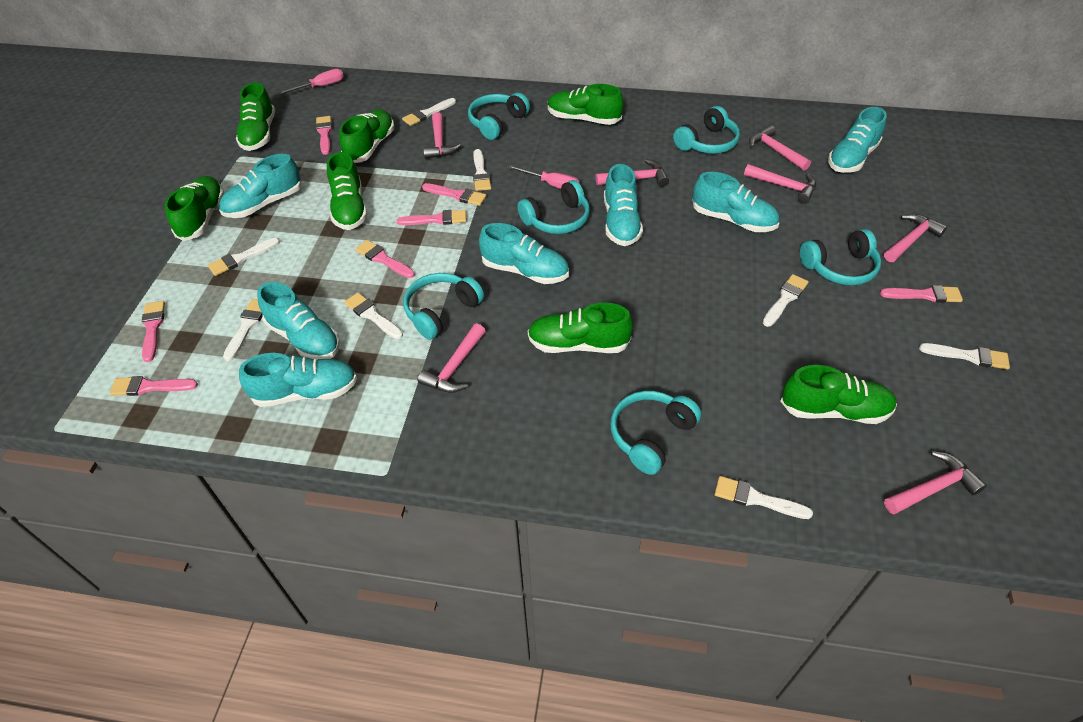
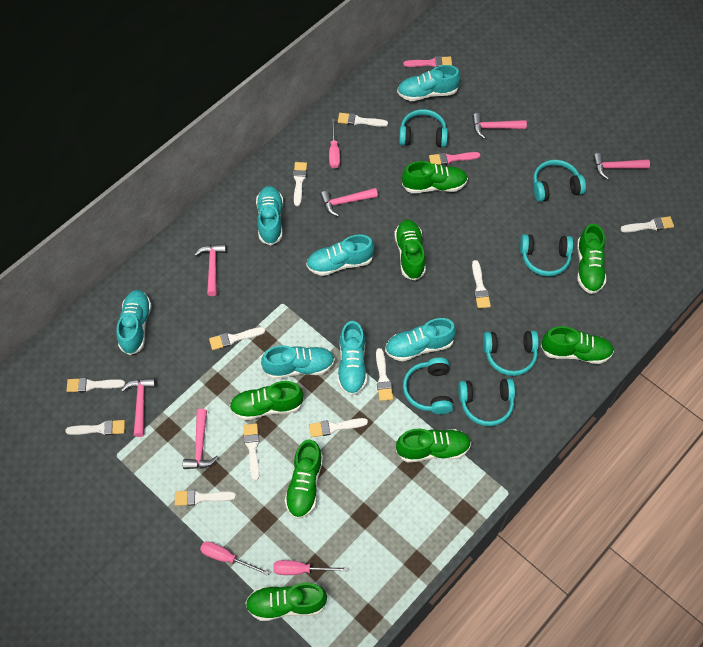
green shoe: 7 -> 8
pink brush: 7 -> 2
pink hammer: 7 -> 6
pink screwdriver: 2 -> 3
white brush: 8 -> 11

